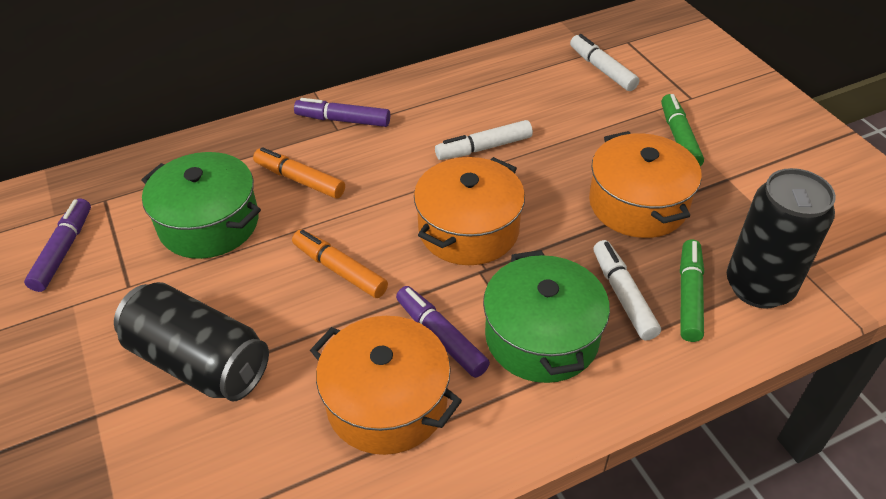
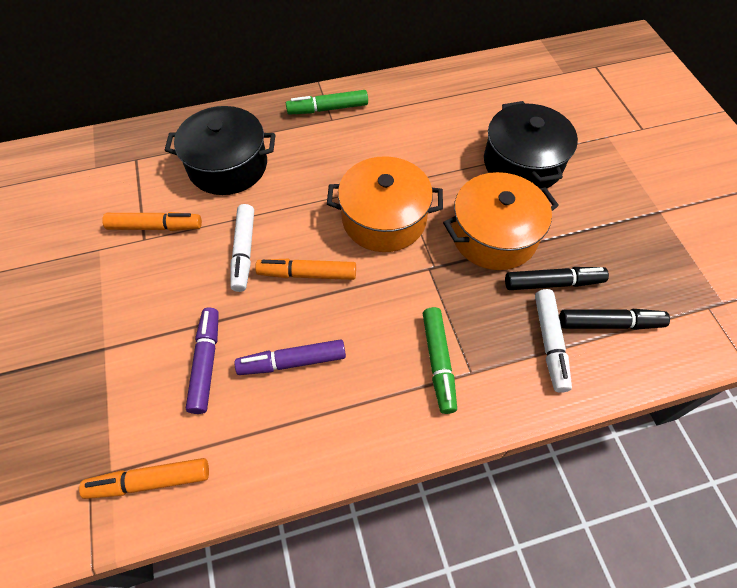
black can: 2 -> 0
black marker: 0 -> 2
black pot: 0 -> 2
green pot: 2 -> 0
orange marker: 2 -> 3
orange pot: 3 -> 2
purple marker: 3 -> 2
white marker: 3 -> 2

